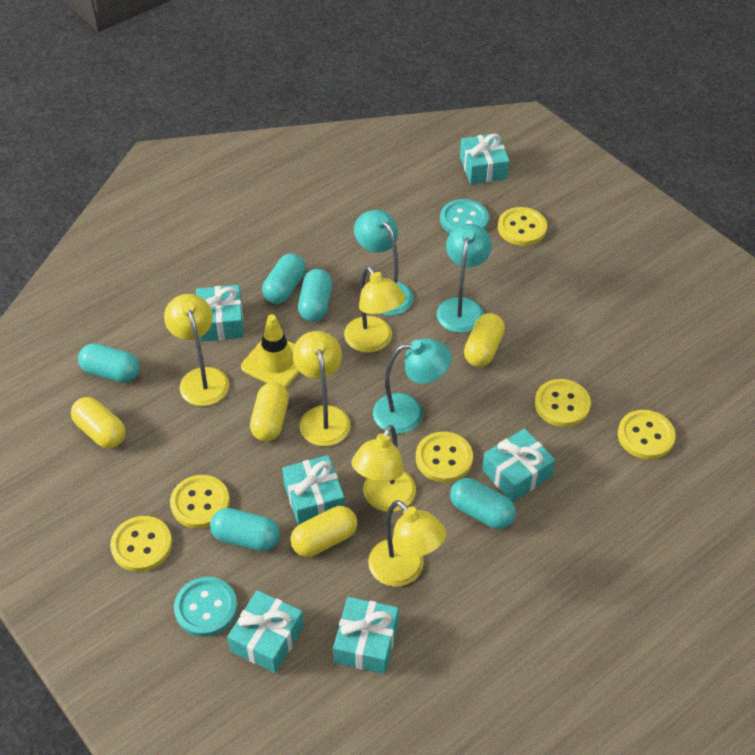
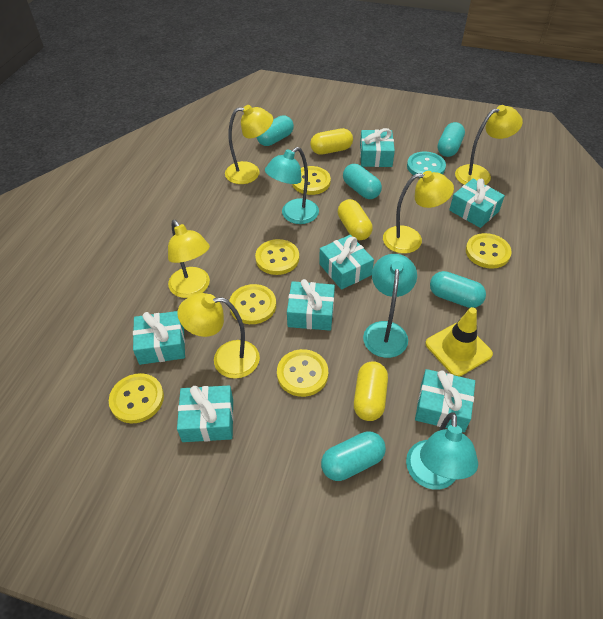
turquoise button: 2 -> 1
turquoise gift: 6 -> 7
yellow capsule: 4 -> 3

